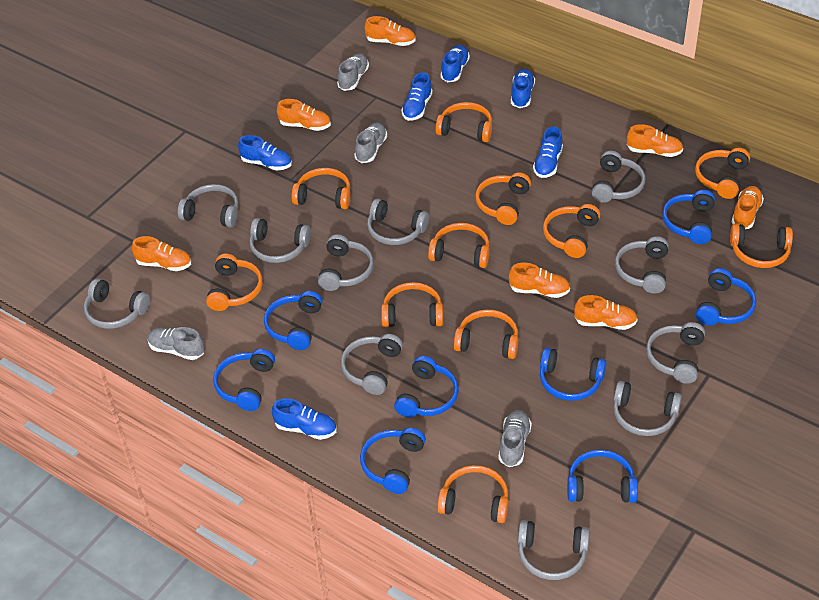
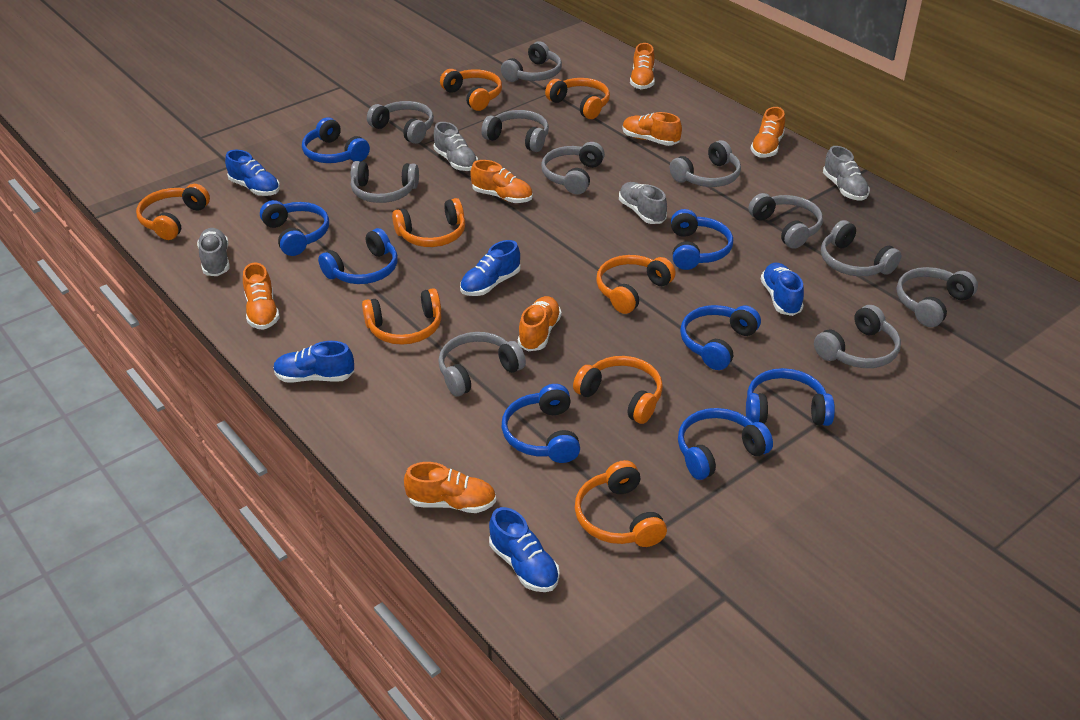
blue shoe: 6 -> 5
orange headphones: 11 -> 8

